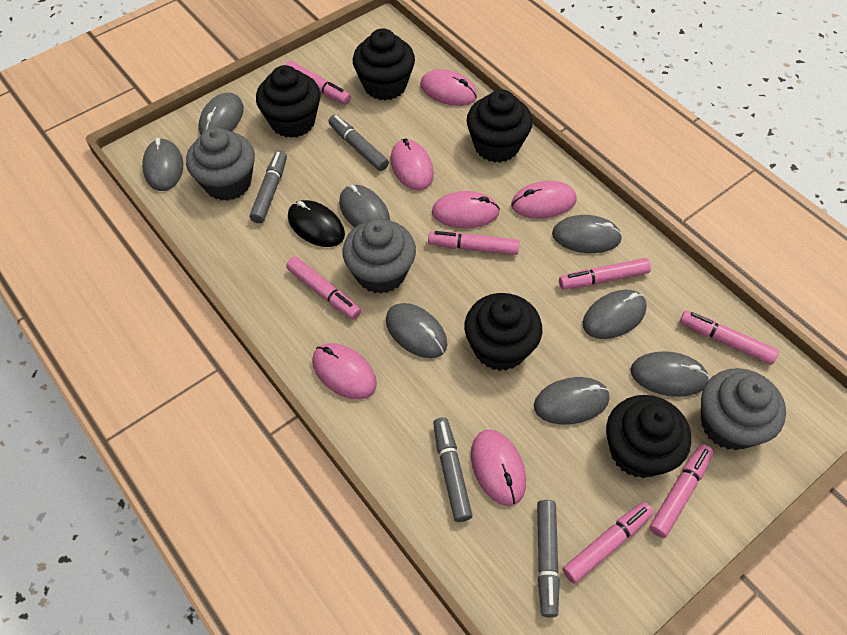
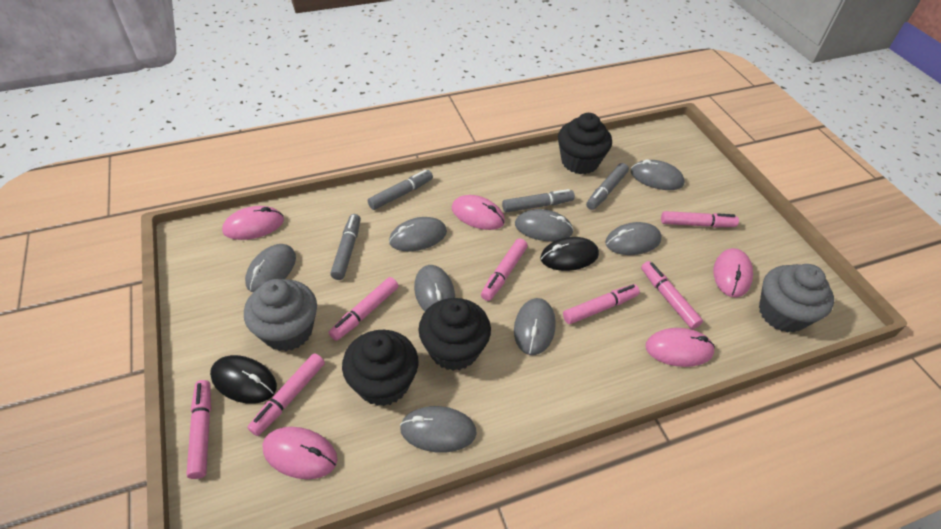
black cupcake: 5 -> 3
black mouse: 1 -> 2
grey cupcake: 3 -> 2
pink mouse: 6 -> 5

